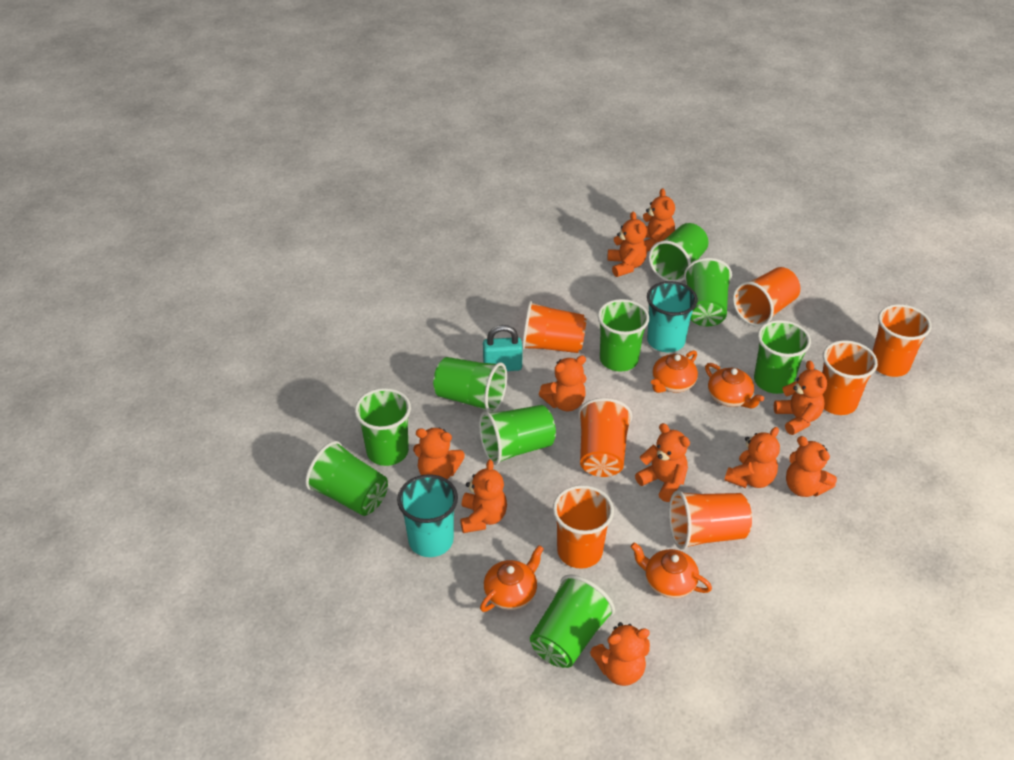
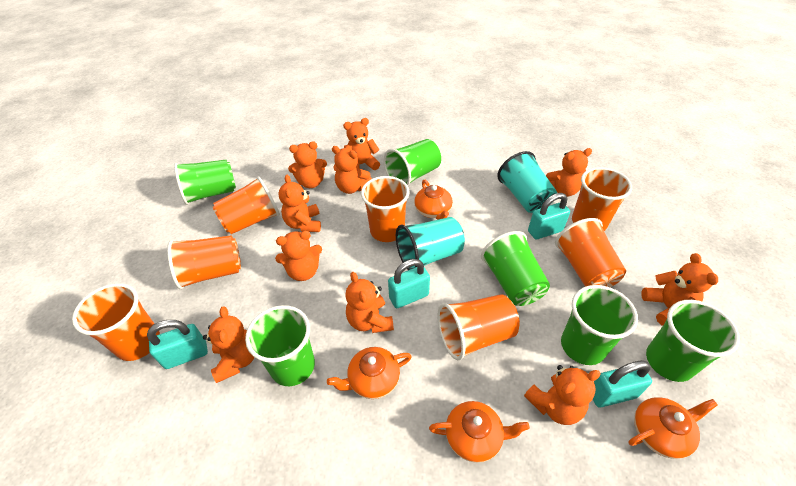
green cup: 9 -> 6
turquoise padlock: 1 -> 4

